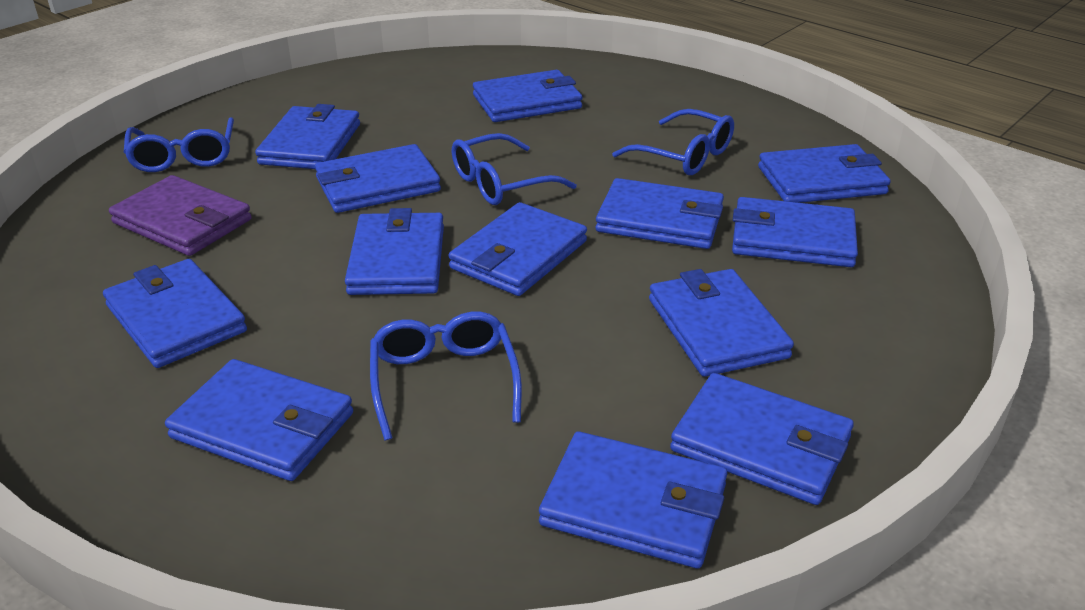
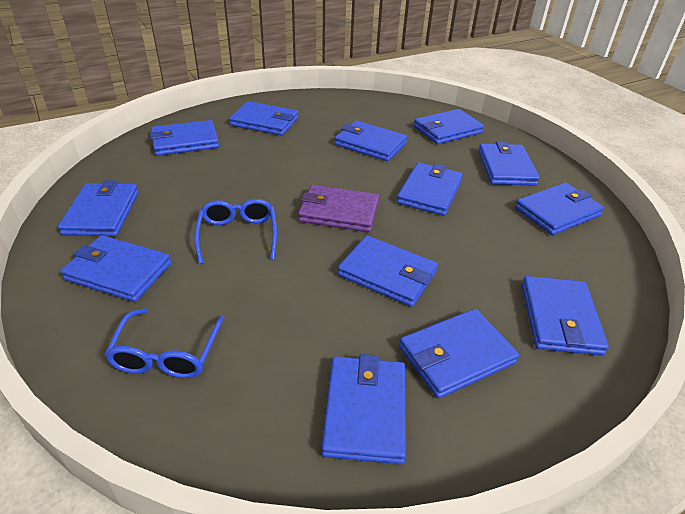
blue glasses: 4 -> 2

